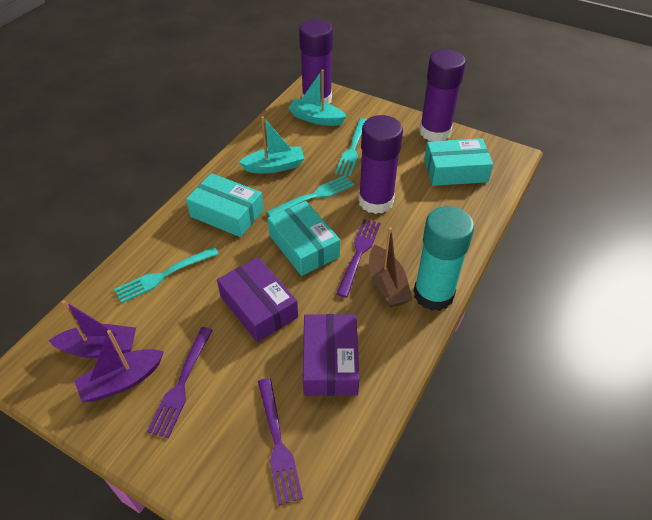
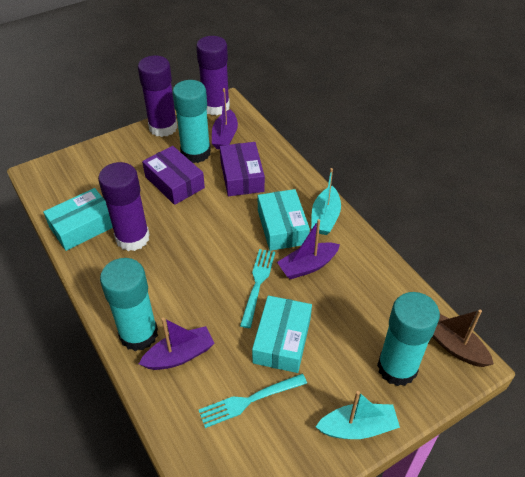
purple boat: 2 -> 3
purple fork: 3 -> 0
turquoise fork: 3 -> 2
turquoise glue stick: 1 -> 3

